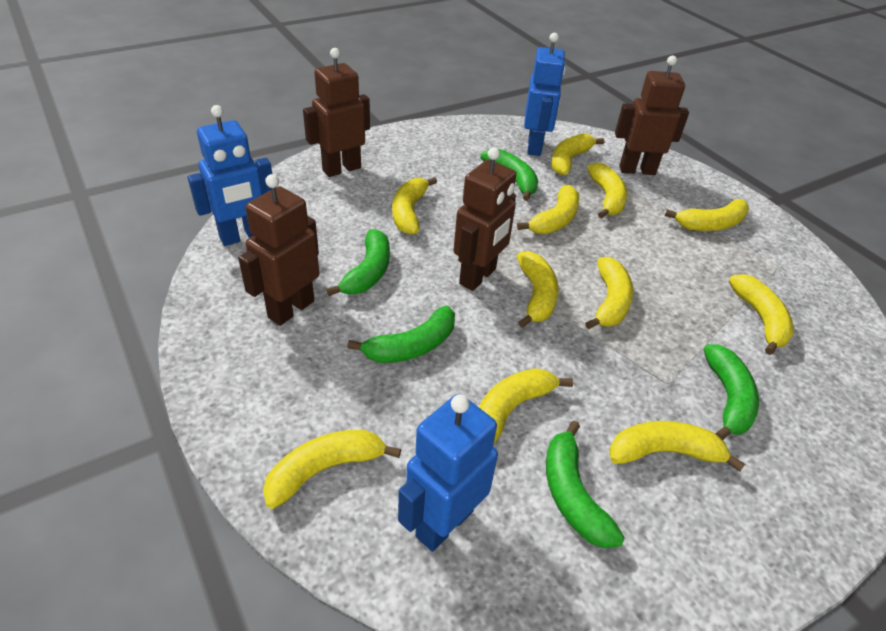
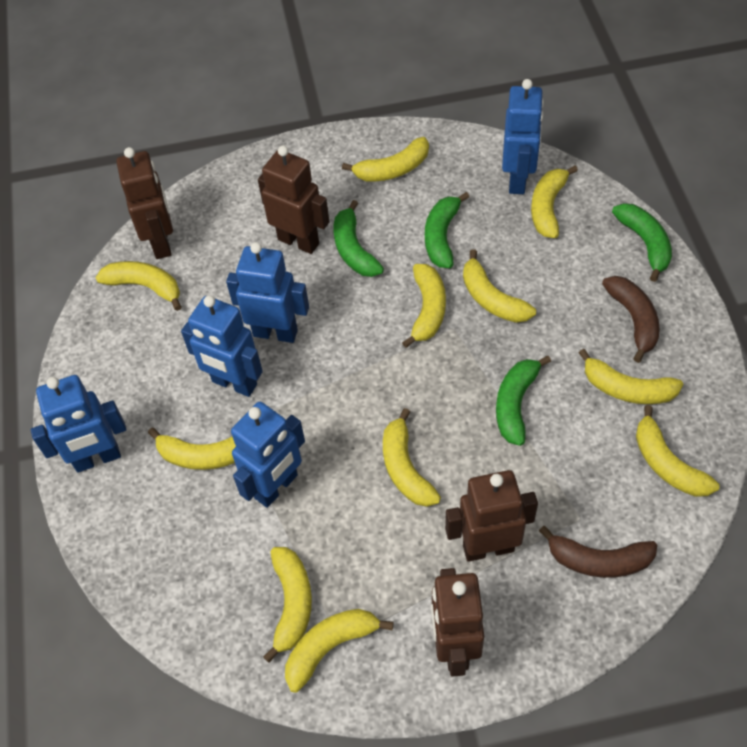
blue robot: 3 -> 5
brown banana: 0 -> 2
green banana: 5 -> 4

